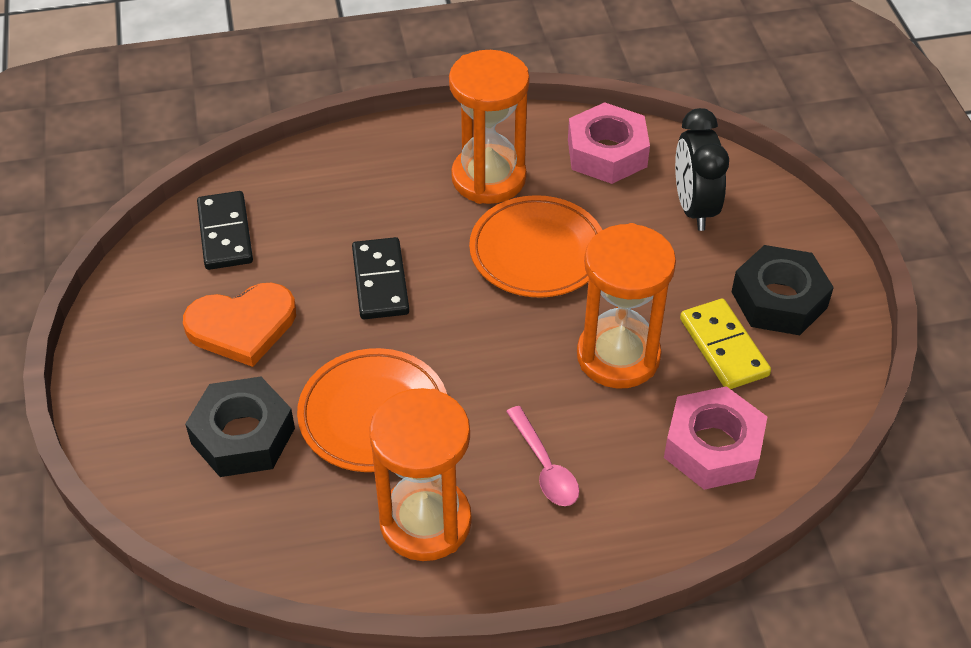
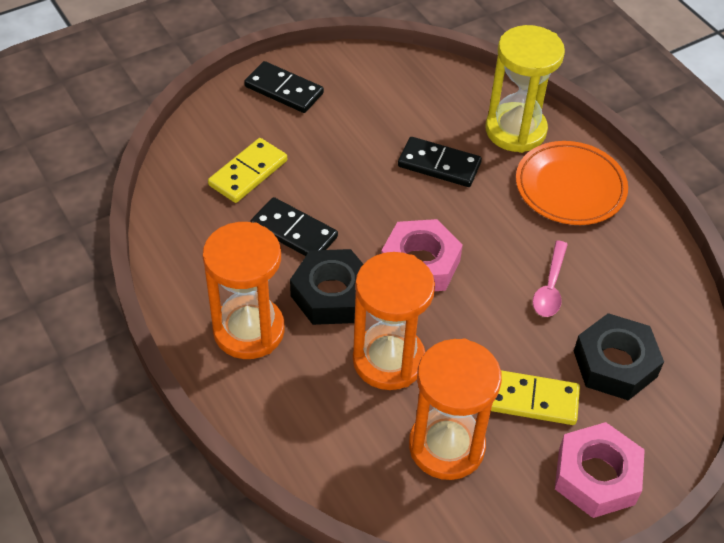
black clock: 1 -> 0
black domino: 2 -> 3
orange heart: 1 -> 0
orange plate: 2 -> 1
yellow domino: 1 -> 2
yellow hourglass: 0 -> 1

